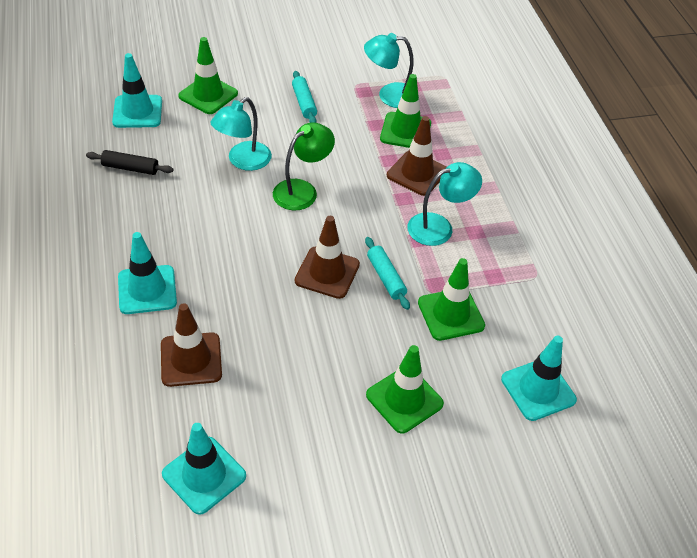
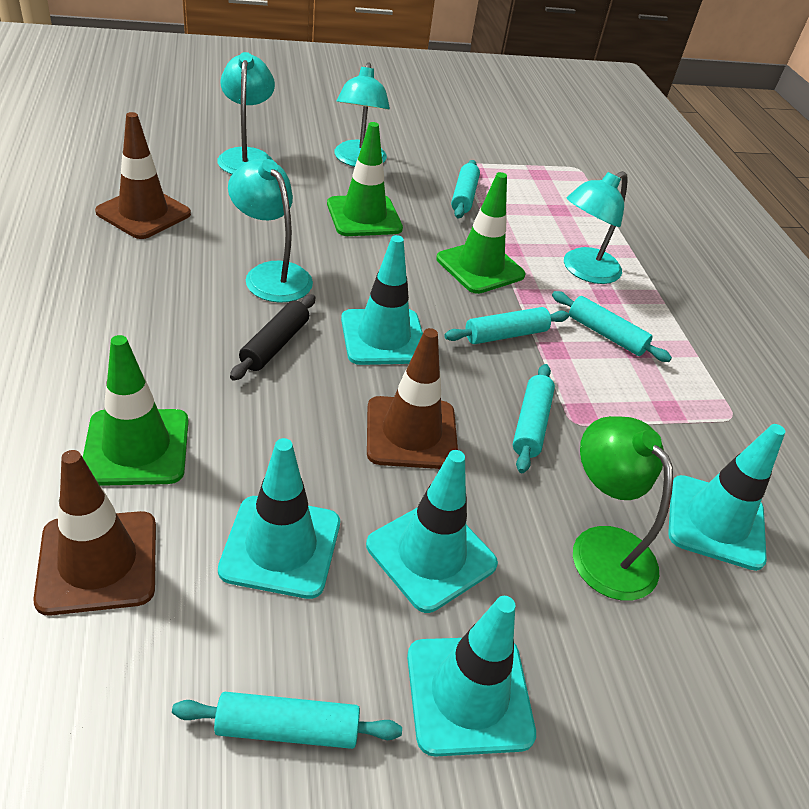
green traffic cone: 4 -> 3
turquoise lamp: 3 -> 4
turquoise rolling pin: 2 -> 5
turquoise traffic cone: 4 -> 5

